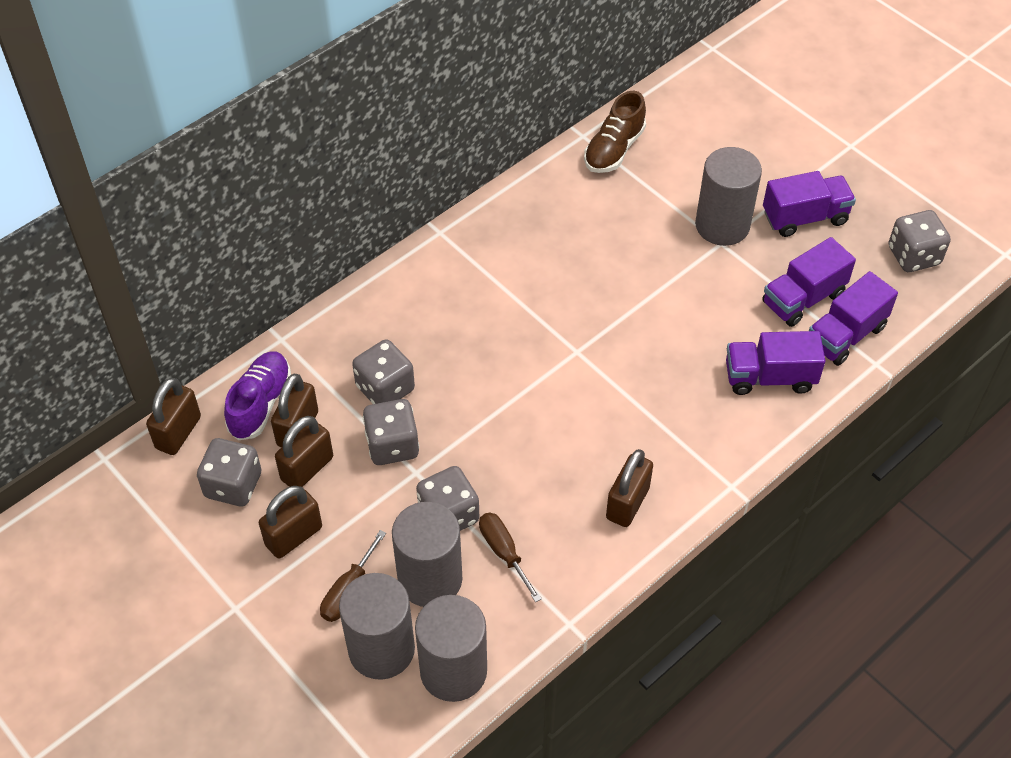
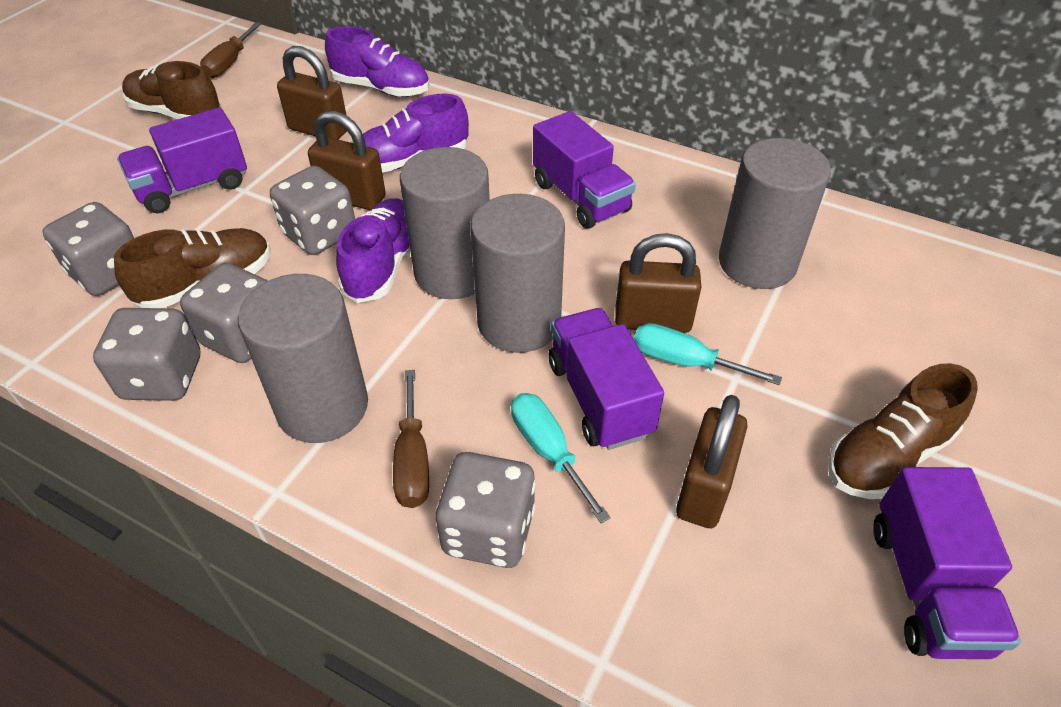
brown padlock: 5 -> 4
brown shoe: 1 -> 3
purple shoe: 1 -> 3
turquoise screwdriver: 0 -> 2

